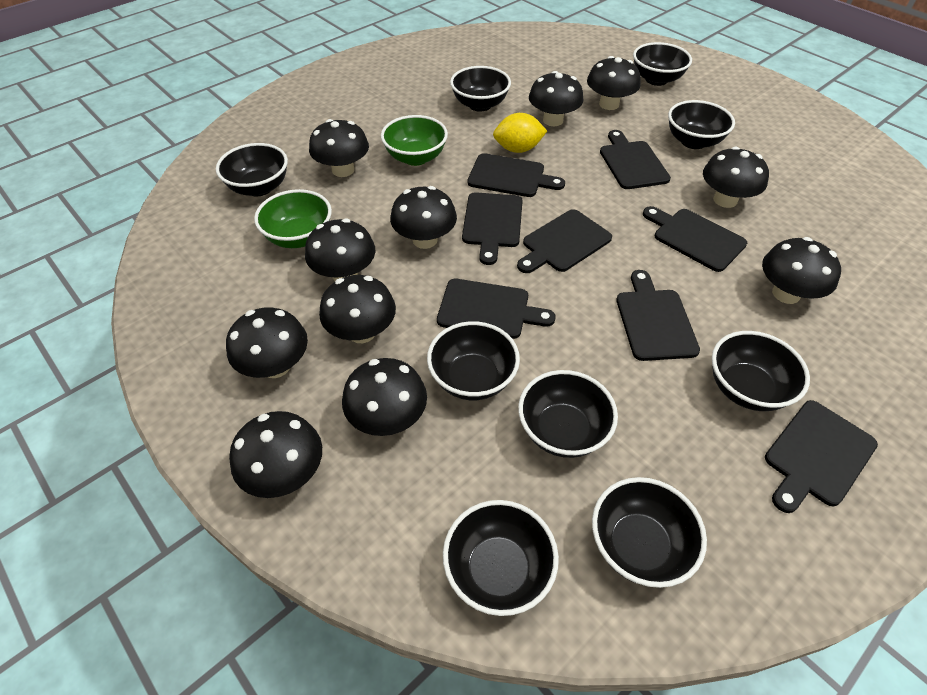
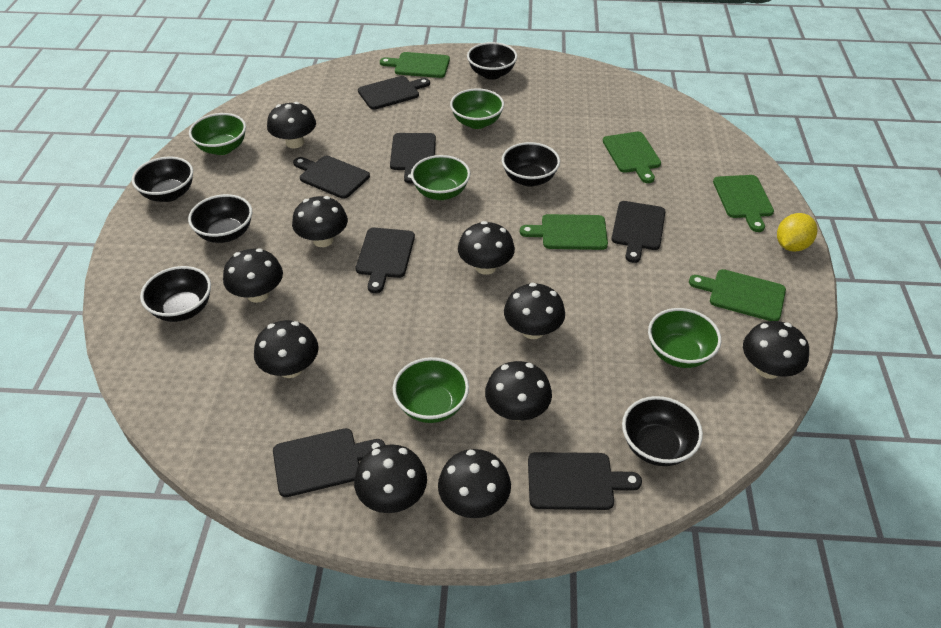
black bowl: 9 -> 6
black cutting board: 8 -> 7
black mushroom: 11 -> 10
green bowl: 2 -> 5
green cutting board: 0 -> 5

